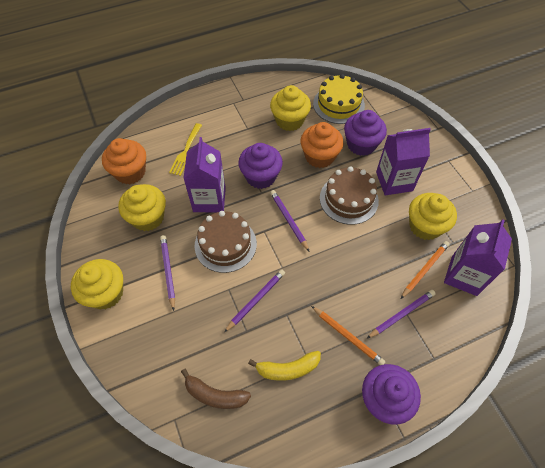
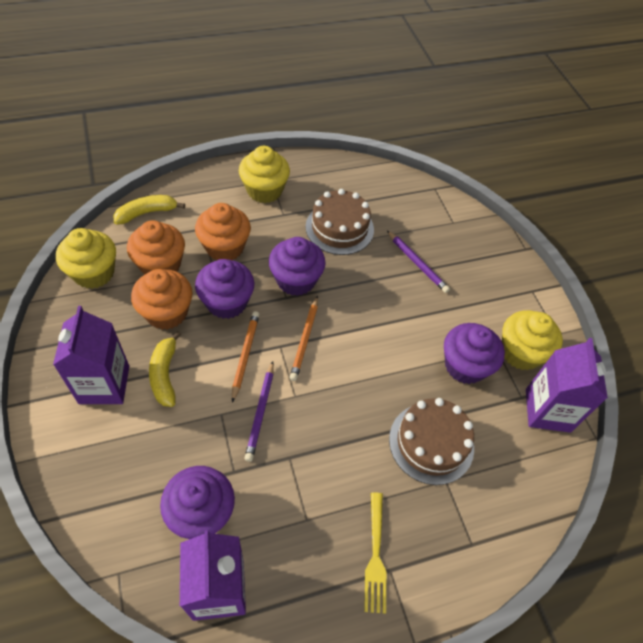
brown banana: 1 -> 0
orange cupcake: 2 -> 3
purple cupcake: 3 -> 4
purple pencil: 4 -> 2
yellow banana: 1 -> 2
yellow cake: 1 -> 0
yellow cupcake: 4 -> 3

